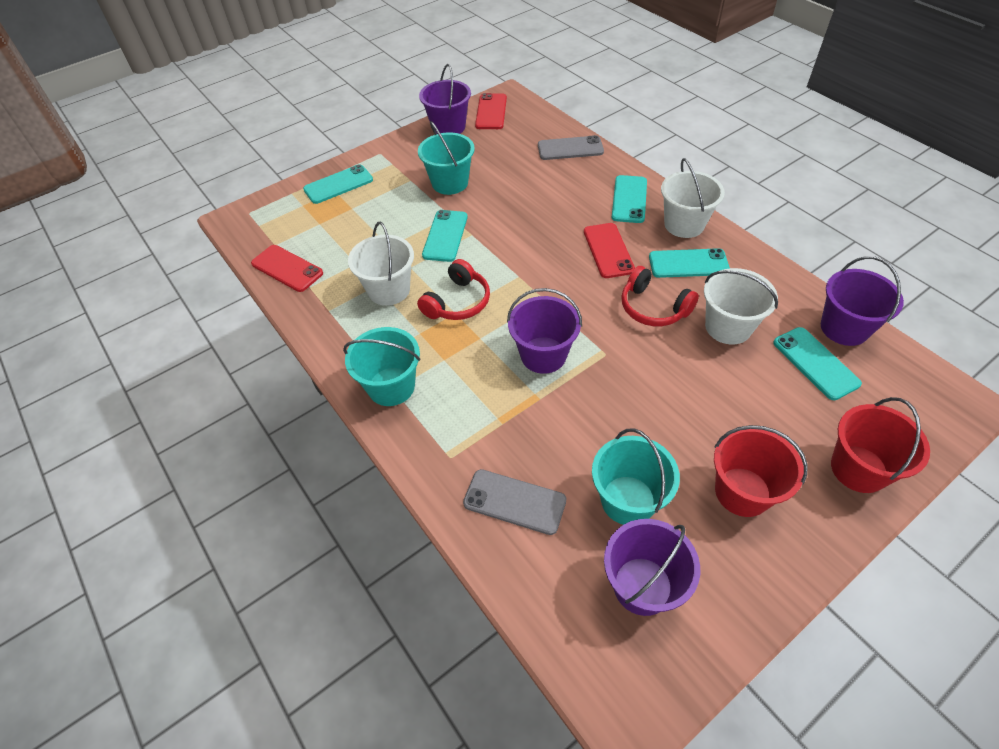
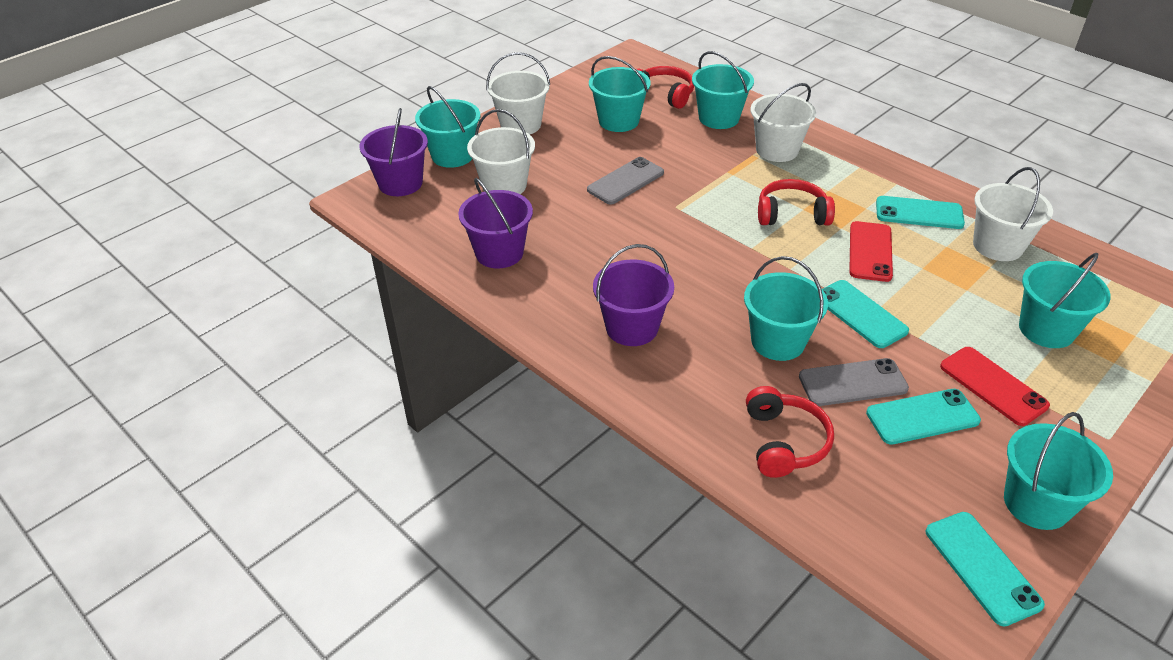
purple bucket: 4 -> 3
red bucket: 2 -> 0
red headphones: 2 -> 3
red phone: 3 -> 2
turquoise bucket: 3 -> 6
turquoise phone: 5 -> 4
white bucket: 3 -> 4

